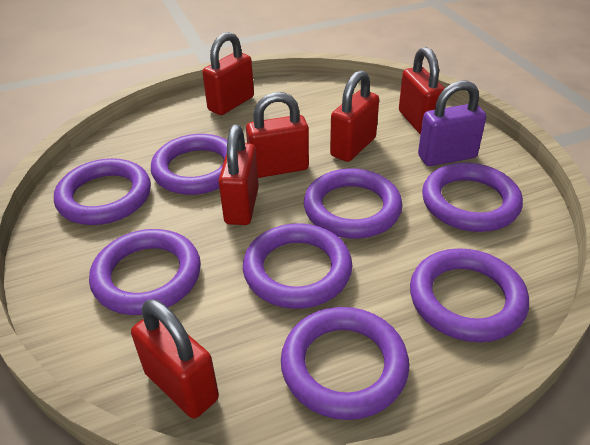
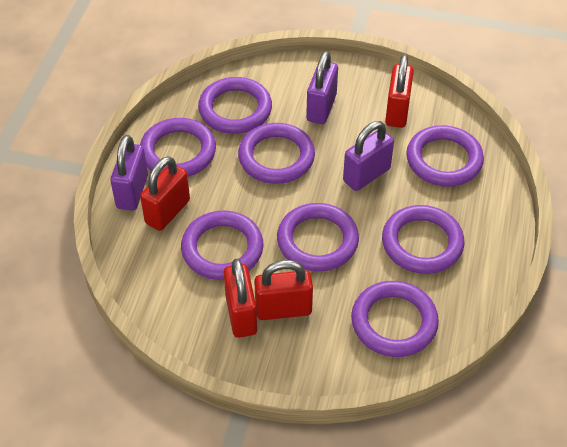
purple padlock: 1 -> 3
red padlock: 6 -> 4

